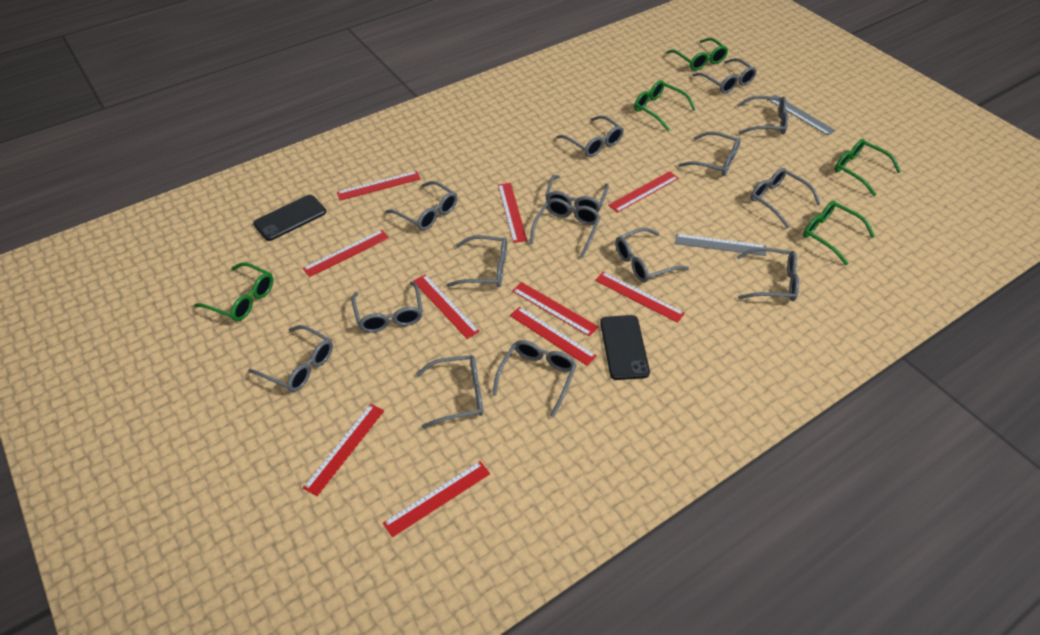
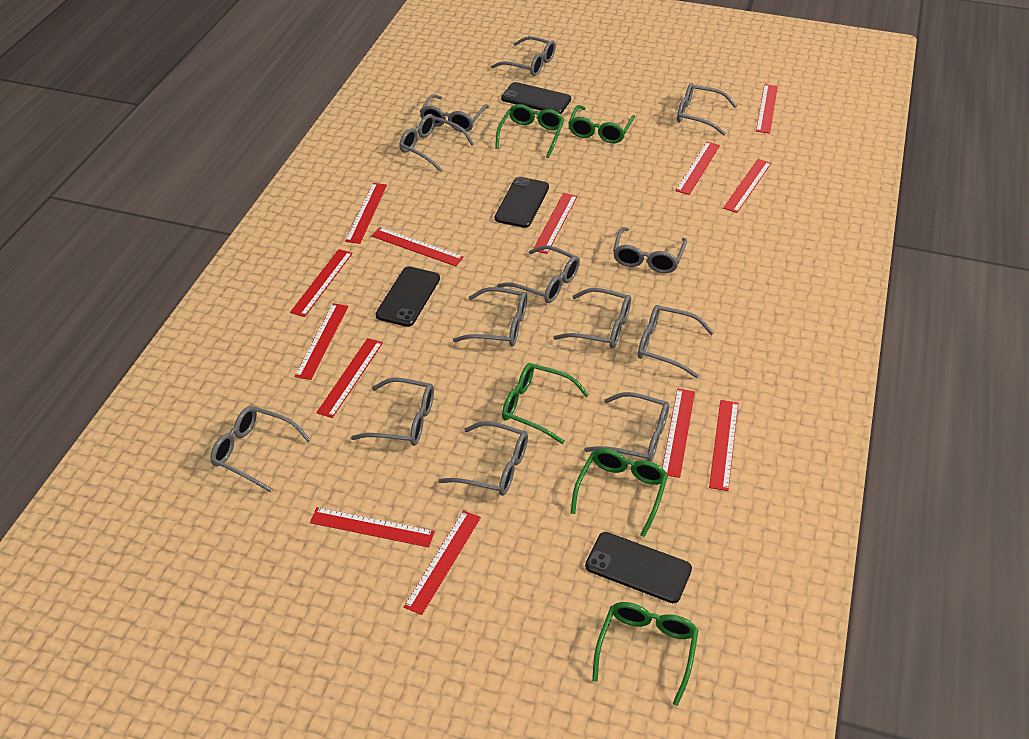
black phone: 2 -> 4
grey glasses: 15 -> 13
grey ruler: 2 -> 0
red ruler: 10 -> 13

